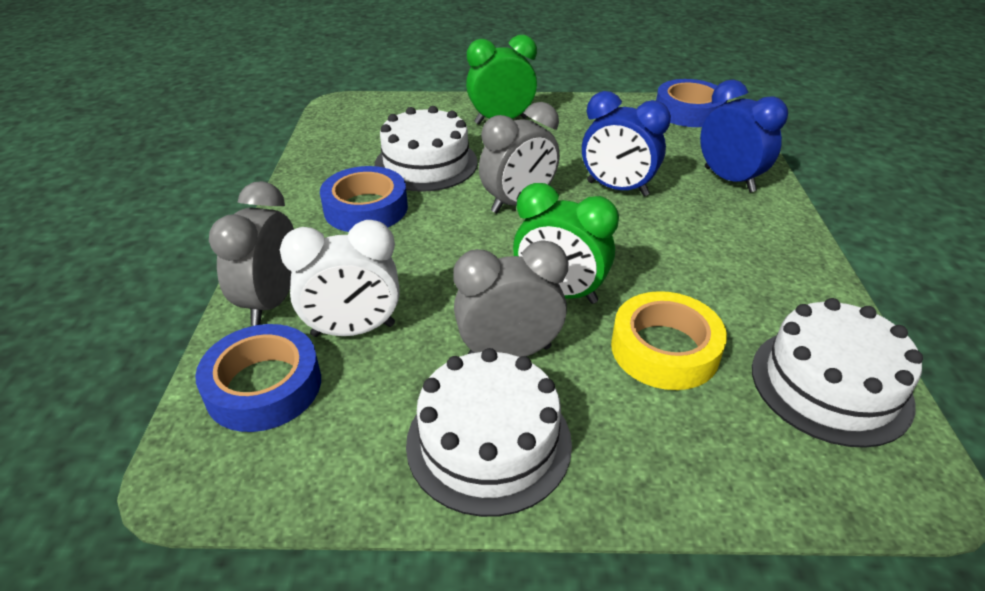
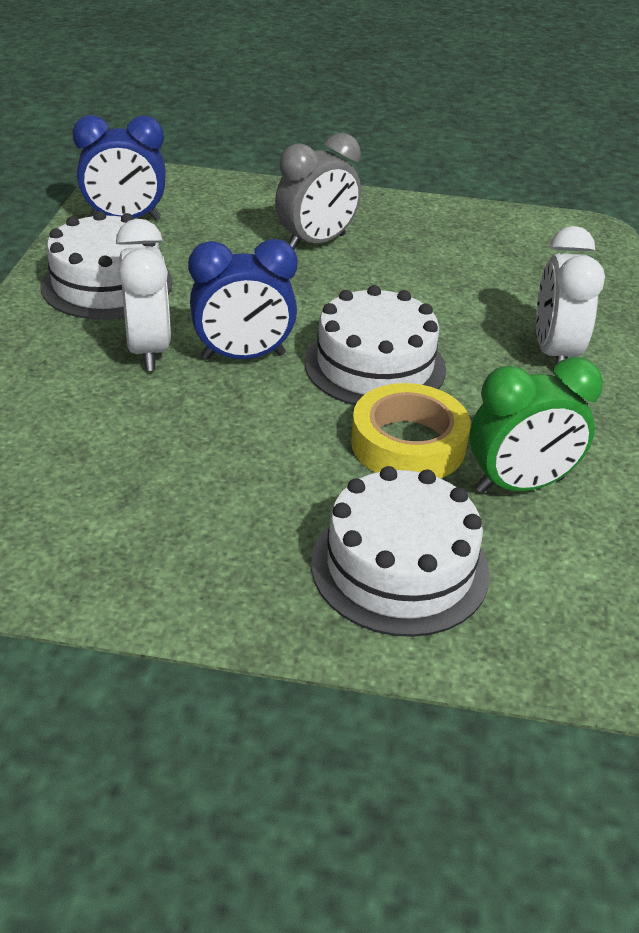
blue tape: 3 -> 0
green clock: 2 -> 1
grey clock: 3 -> 1
white clock: 1 -> 2

